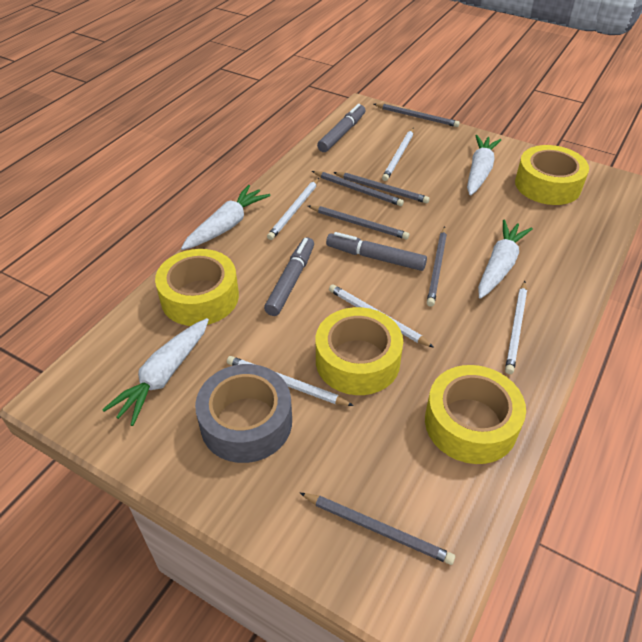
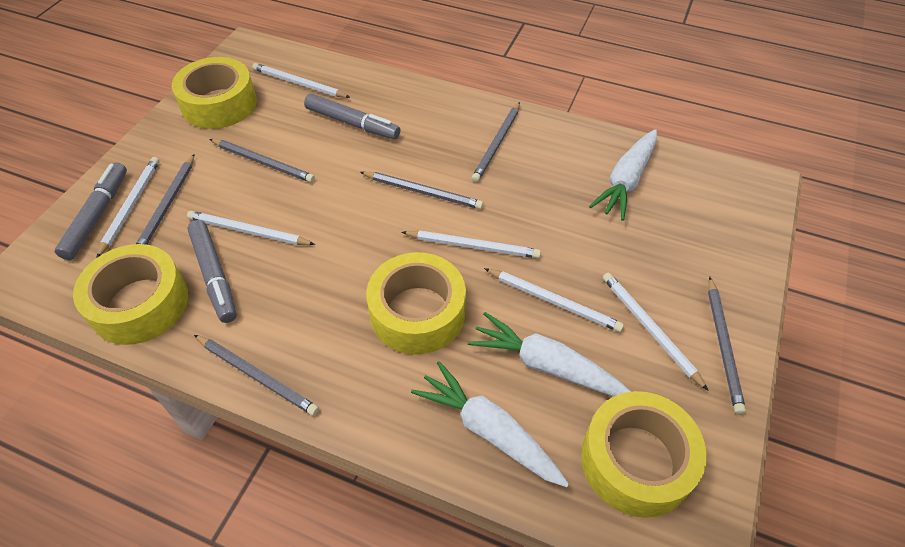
grey tape: 1 -> 0
white carrot: 4 -> 3
white pencil: 5 -> 6

